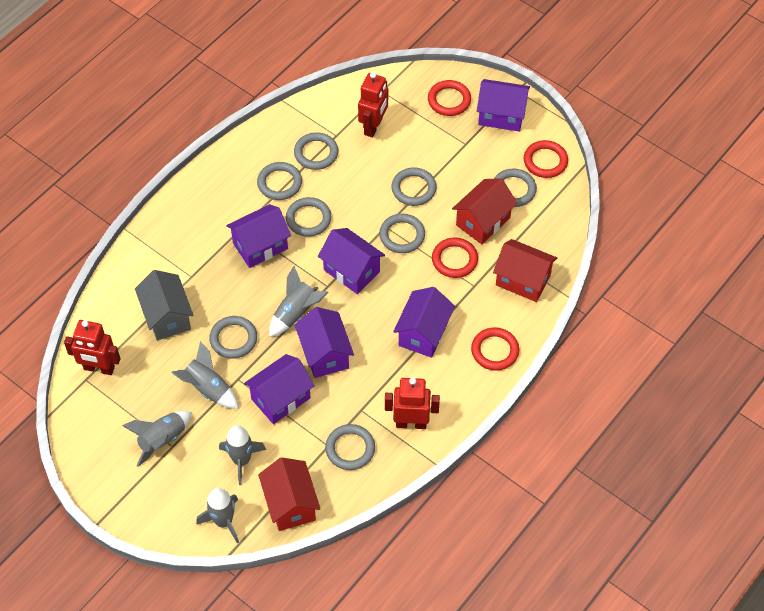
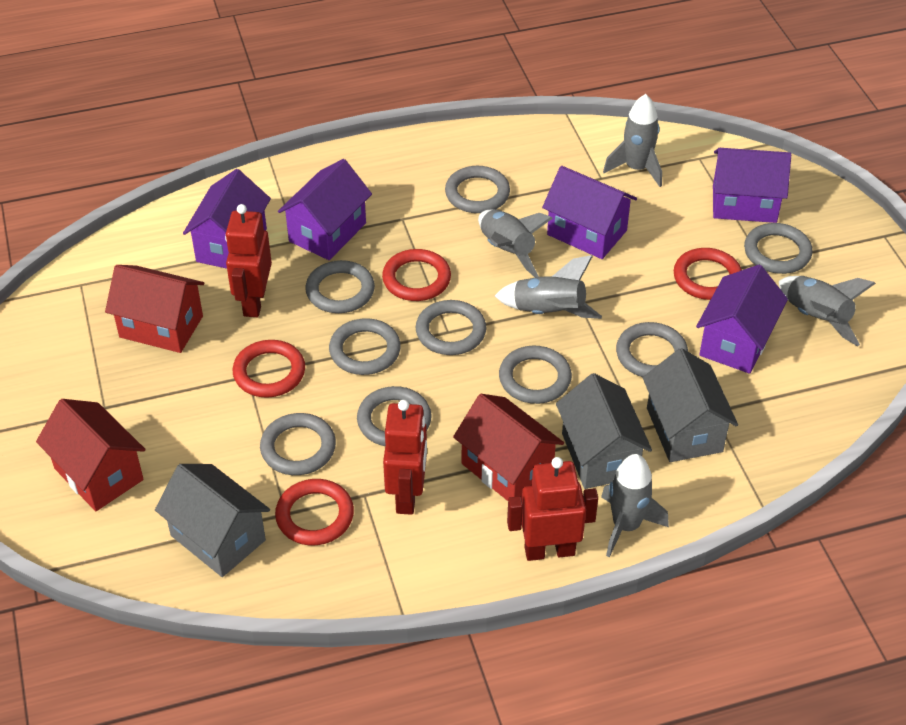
grey house: 1 -> 3
grey ring: 8 -> 9
purple house: 6 -> 5

